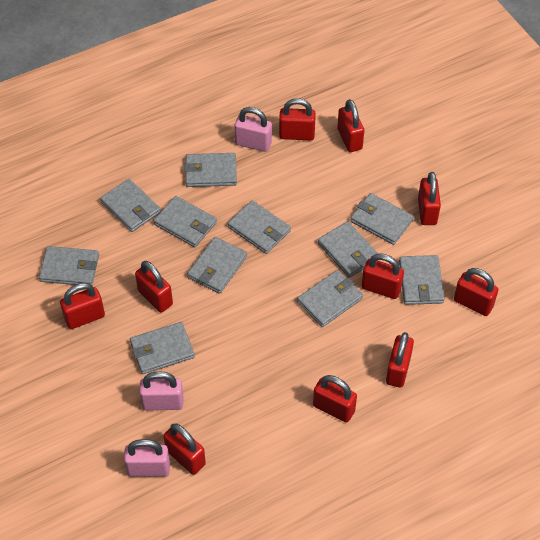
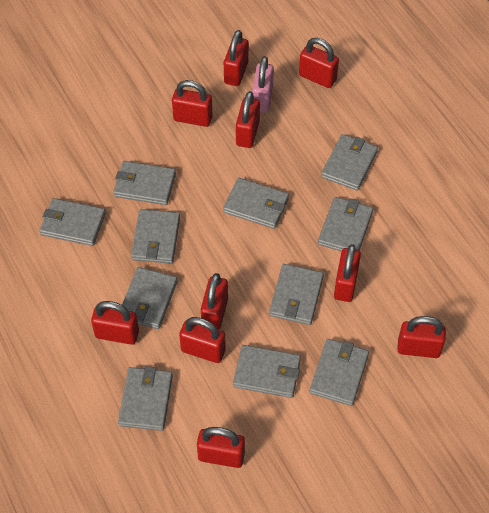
pink padlock: 3 -> 1

